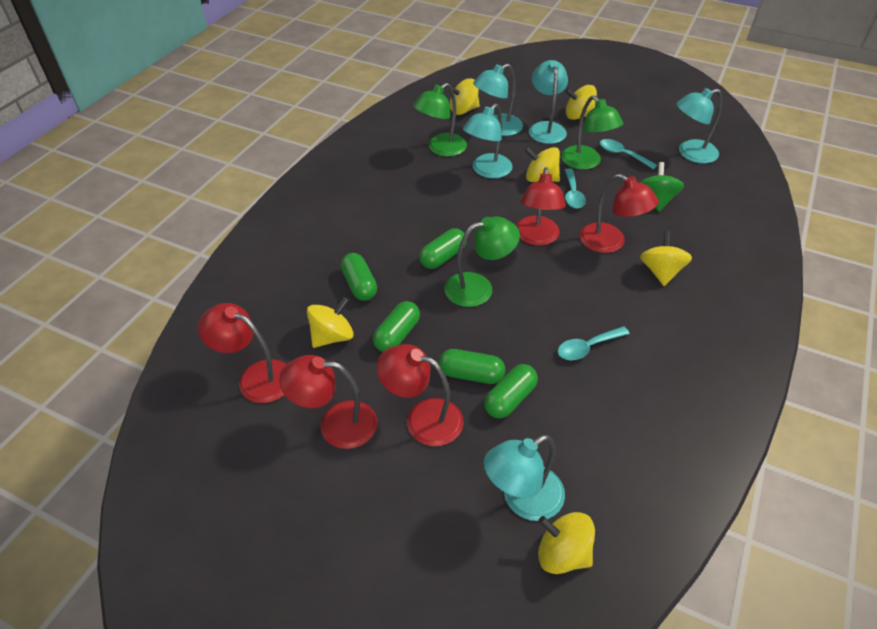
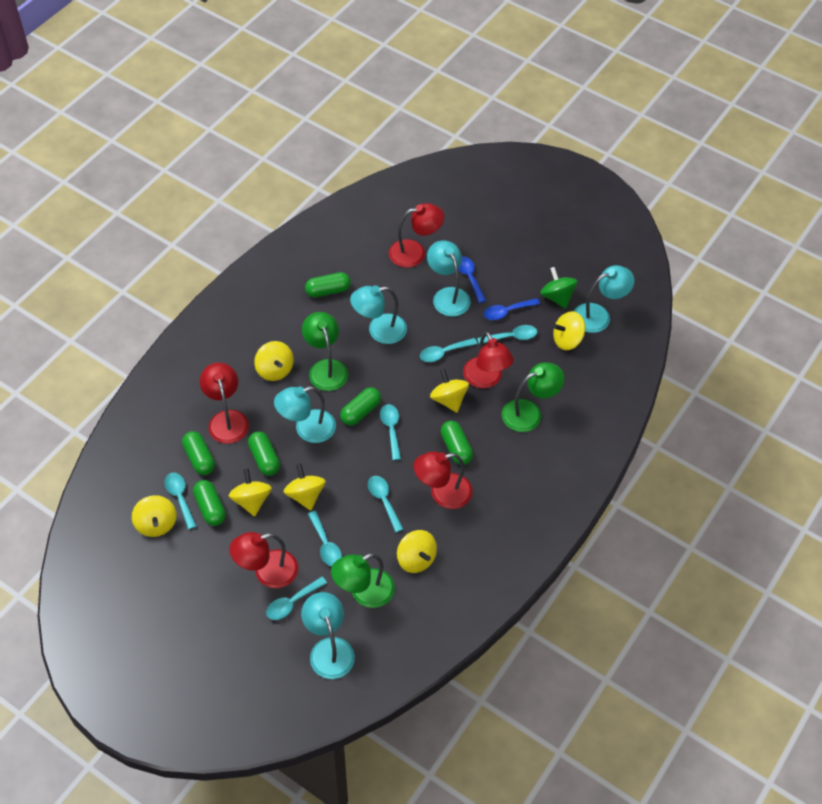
blue spoon: 0 -> 2
green capsule: 5 -> 6
turquoise spoon: 3 -> 7
yellow spinning top: 6 -> 7

